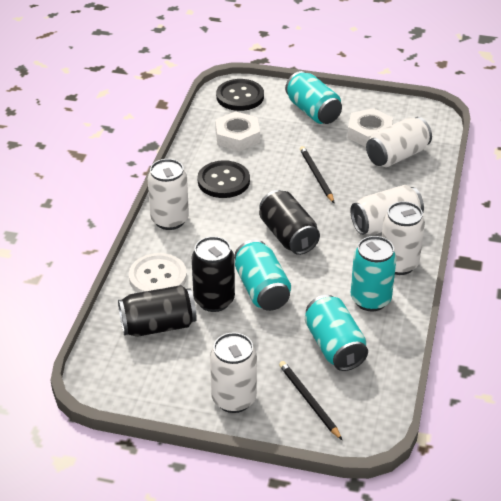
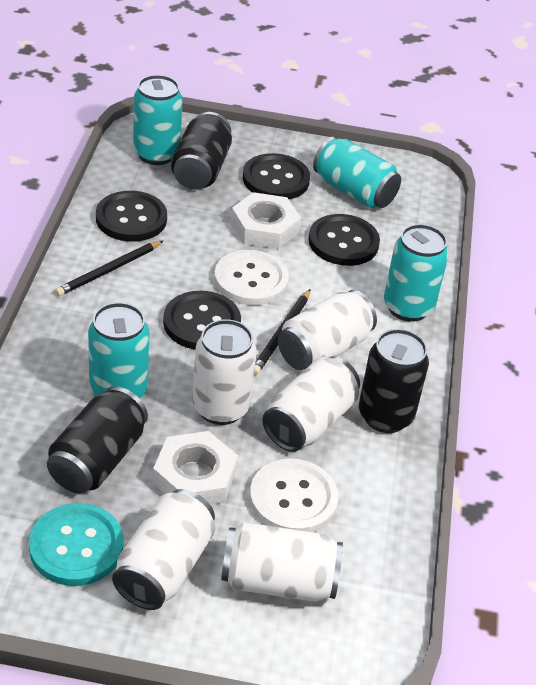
black button: 2 -> 4
turquoise button: 0 -> 1
white button: 1 -> 2

